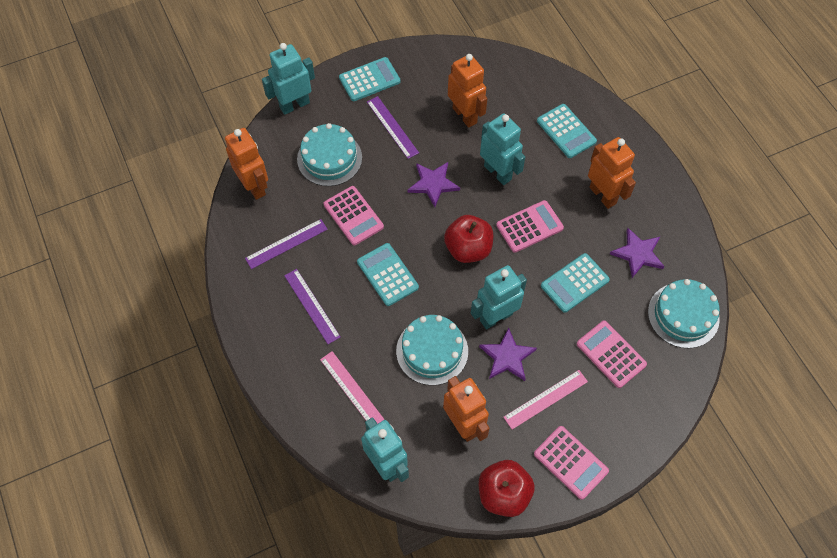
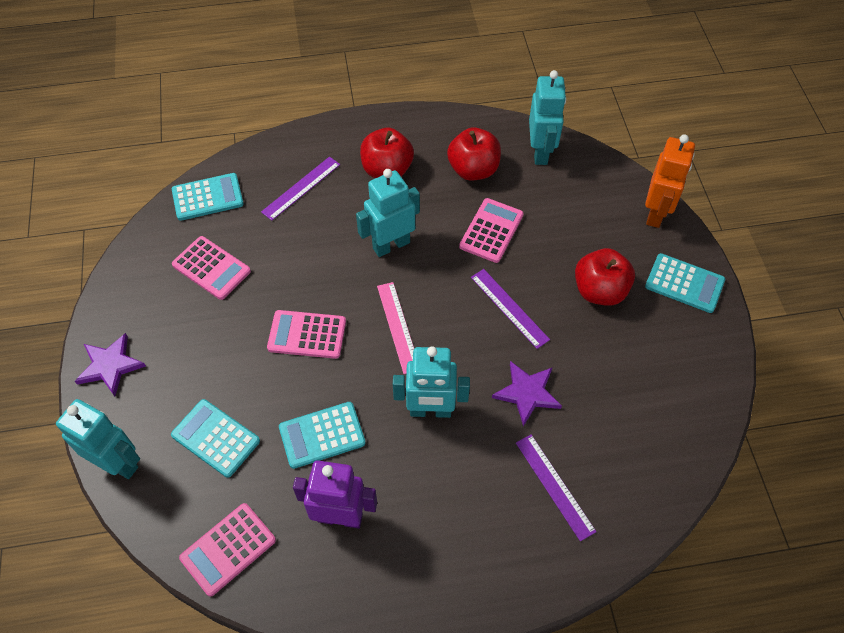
orange robot: 4 -> 1
pink ruler: 2 -> 1
purple robot: 0 -> 1
purple star: 3 -> 2
red apple: 2 -> 3
turquoise cake: 3 -> 0

